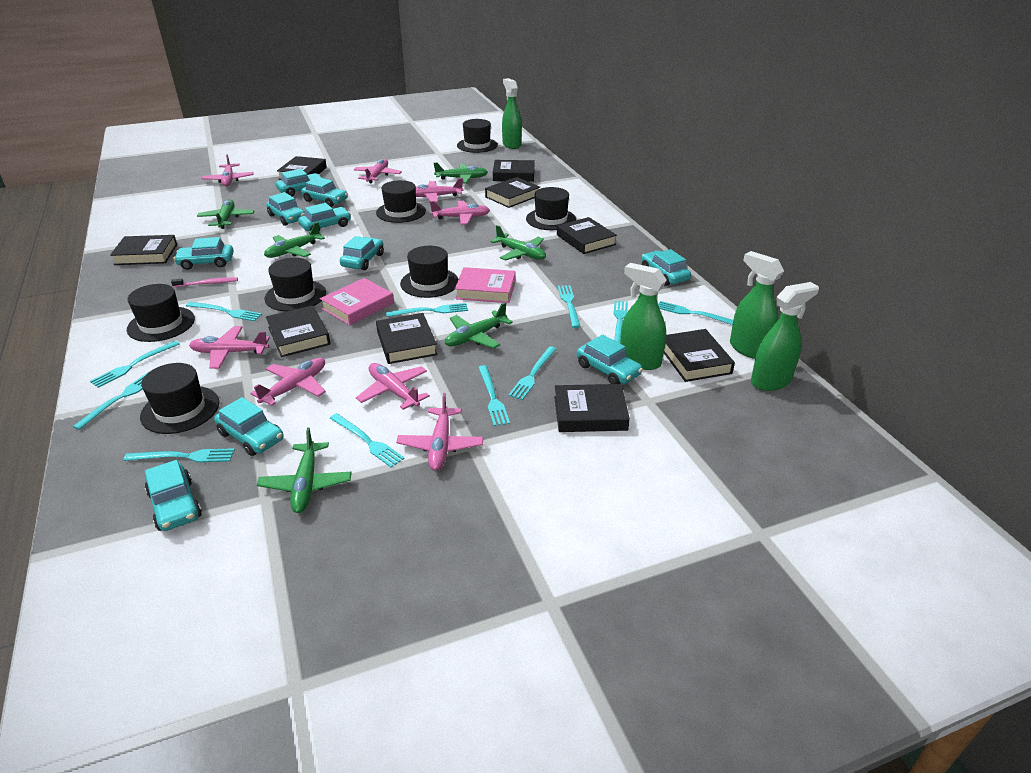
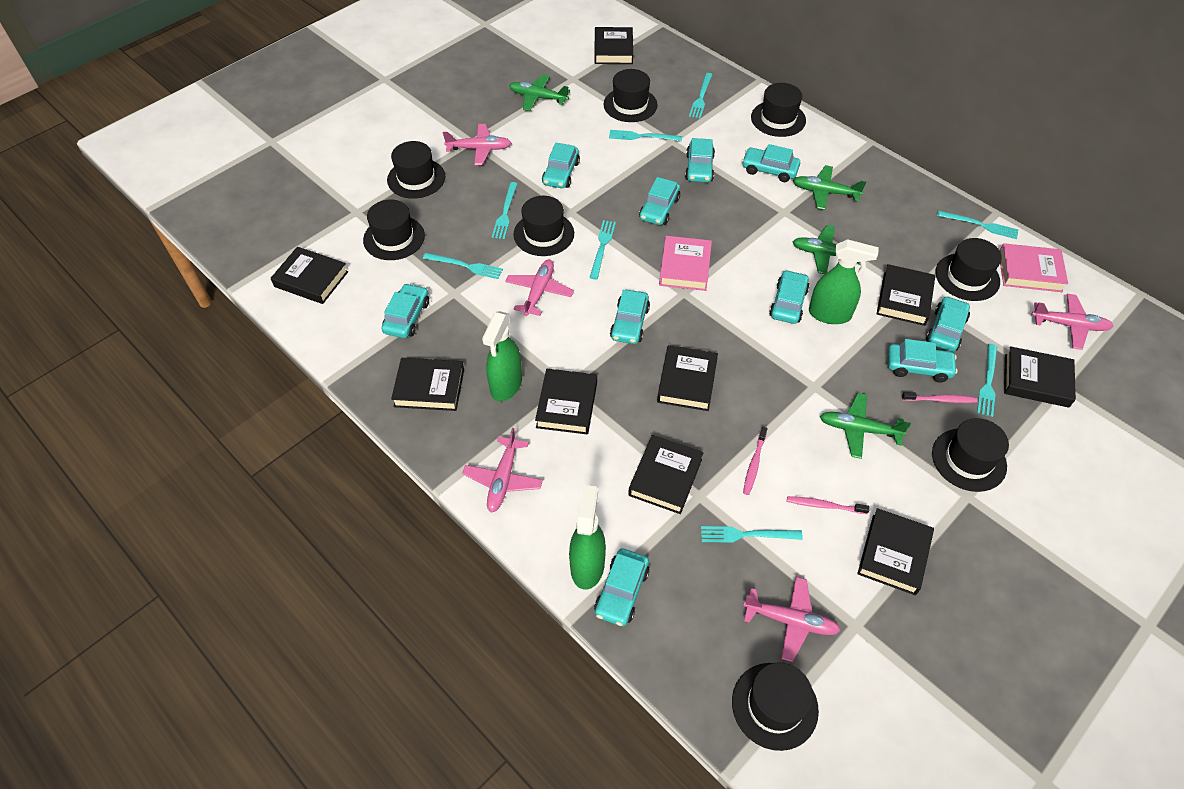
black hat: 7 -> 8
green plane: 6 -> 4
green spray bottle: 4 -> 3
pink plane: 8 -> 5
pink toothbrush: 1 -> 3
turquoise fork: 11 -> 8

